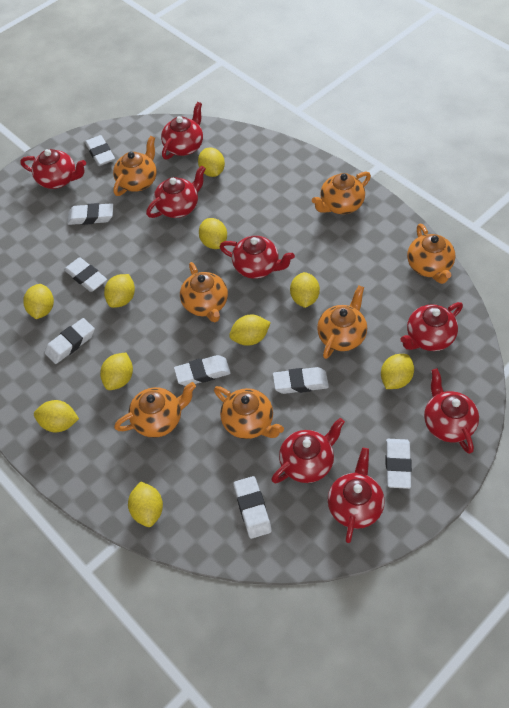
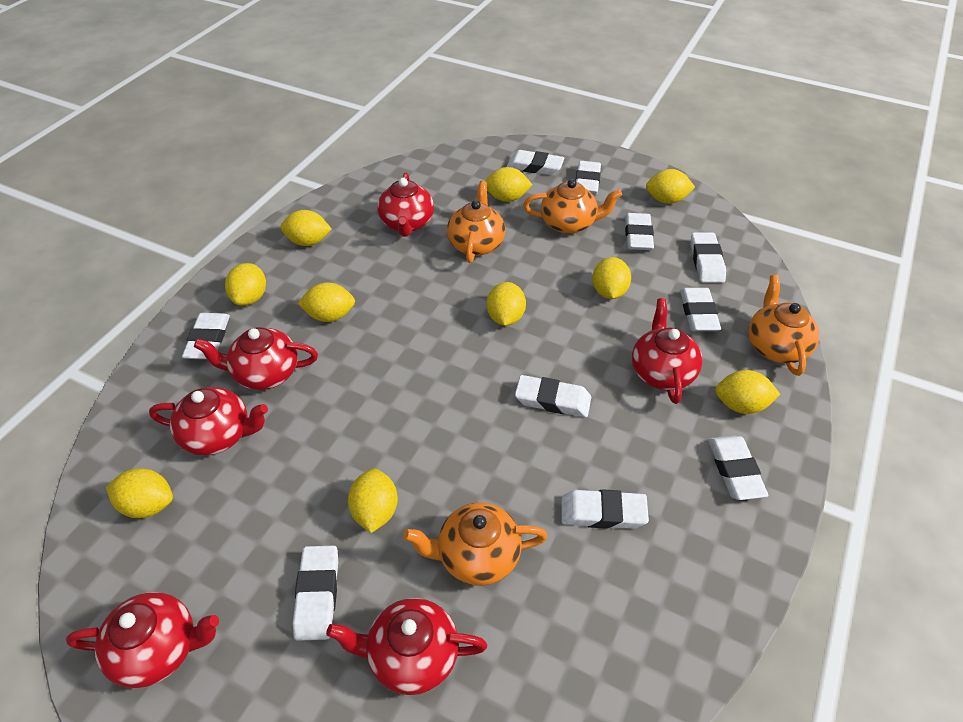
orange teapot: 7 -> 4
red teapot: 8 -> 6
white eraser: 8 -> 10

